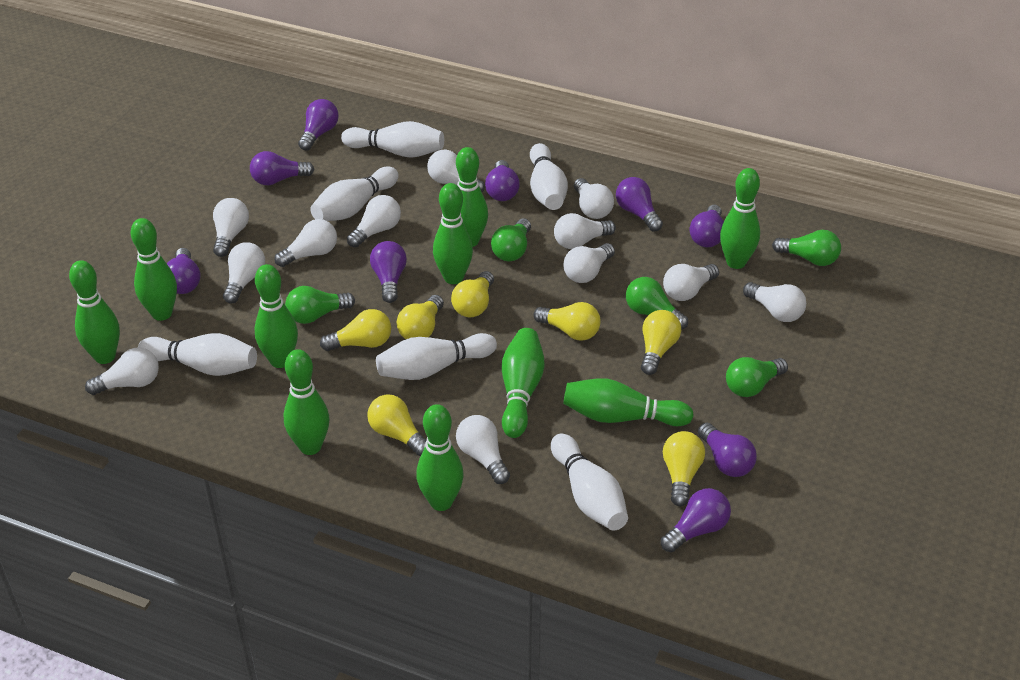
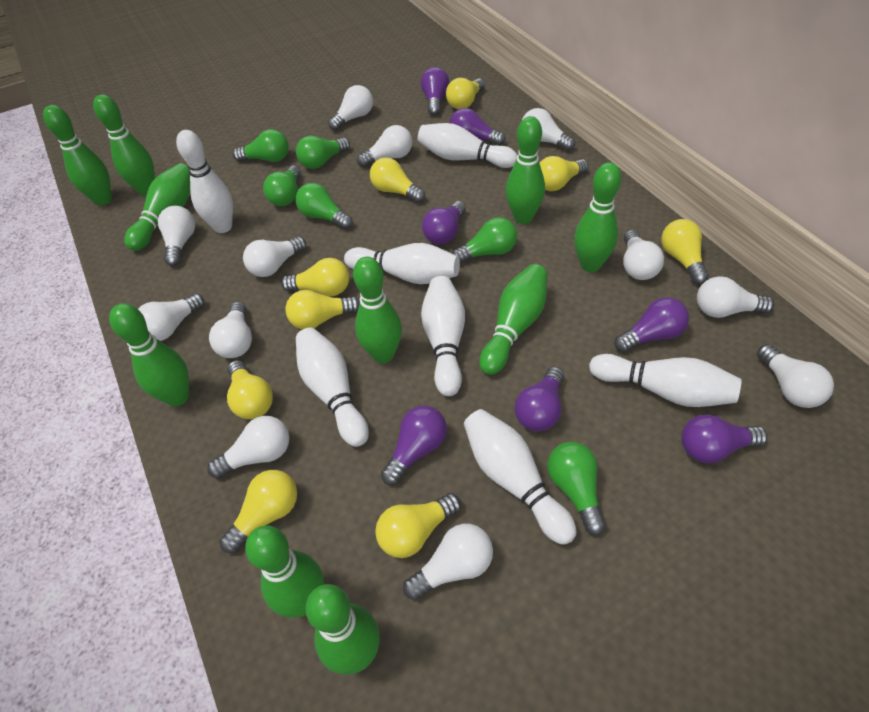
green light bulb: 5 -> 6
purple light bulb: 9 -> 7
white bowling pin: 6 -> 7
yellow light bulb: 7 -> 9

